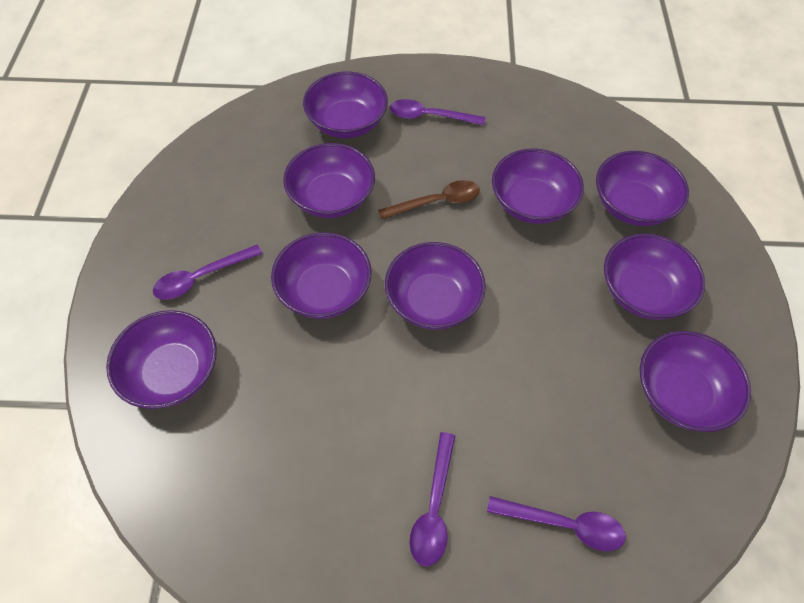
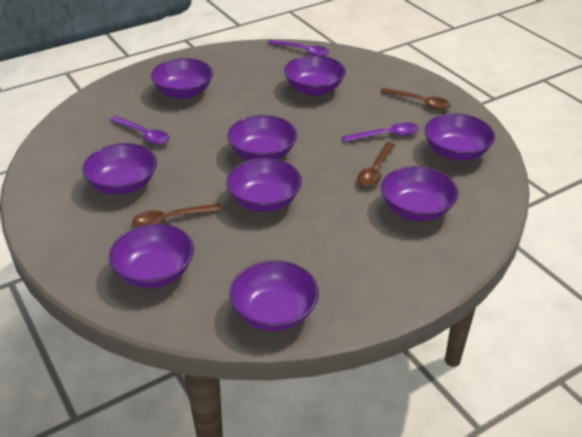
brown spoon: 1 -> 3
purple spoon: 4 -> 3

